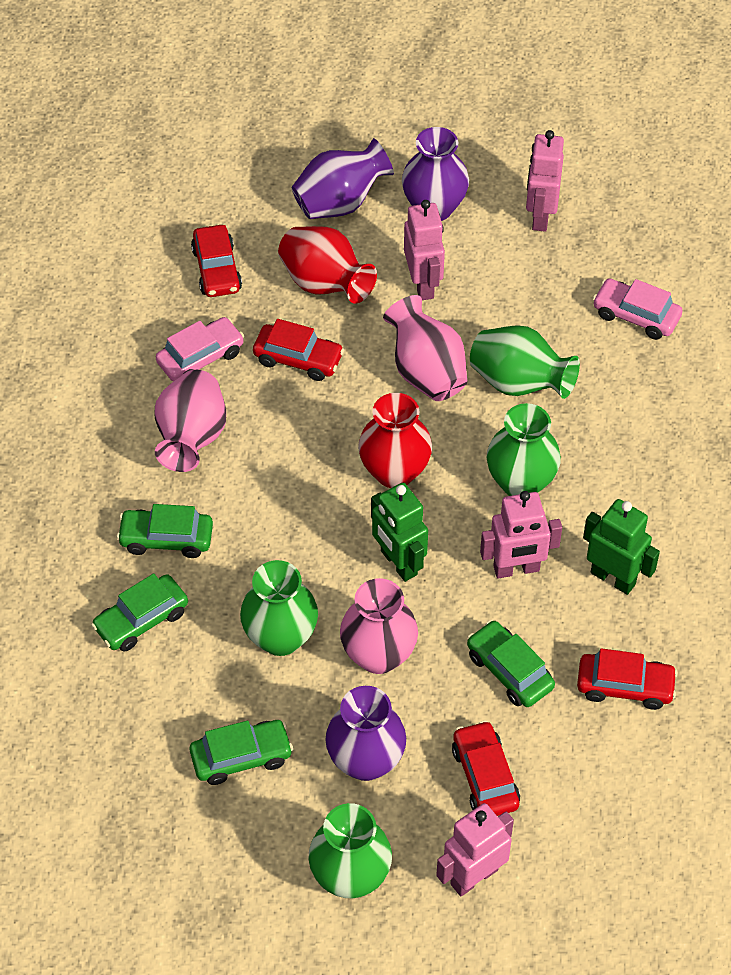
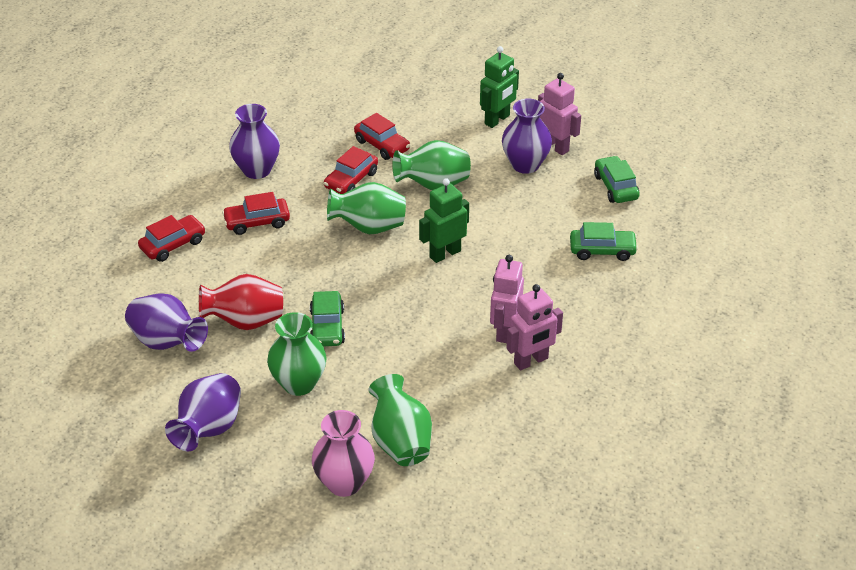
green car: 4 -> 3
pink car: 2 -> 0
pink robot: 4 -> 3
pink vase: 3 -> 1
purple vase: 3 -> 4
red vase: 2 -> 1

